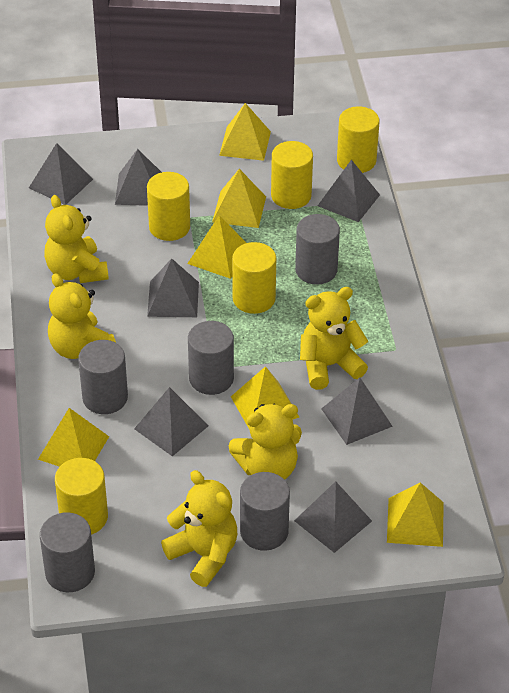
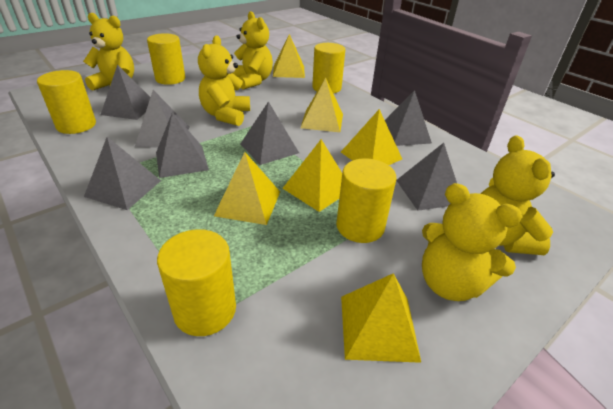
grey cylinder: 5 -> 0

